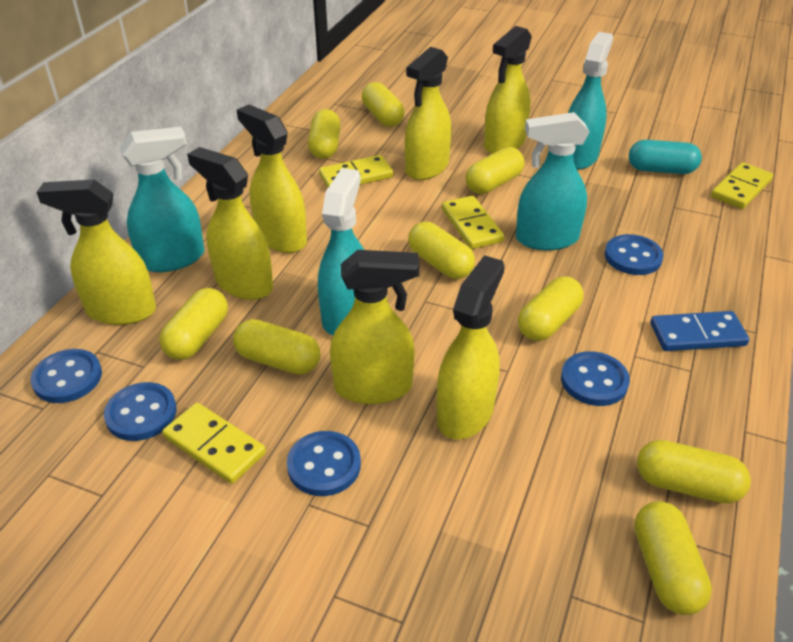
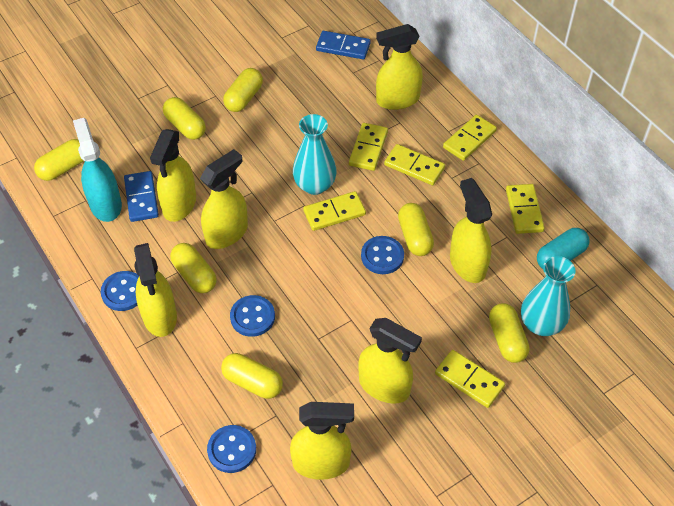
blue button: 5 -> 4
blue domino: 1 -> 2
turquoise spray bottle: 4 -> 1
turquoise vase: 0 -> 2
yellow capsule: 9 -> 7
yellow domino: 4 -> 6

